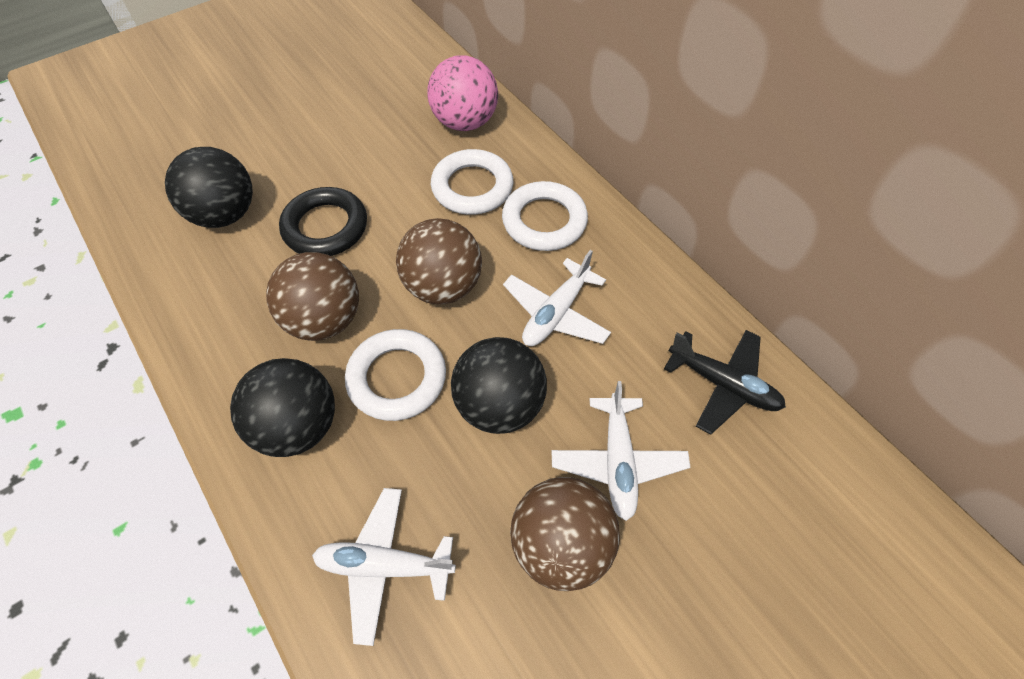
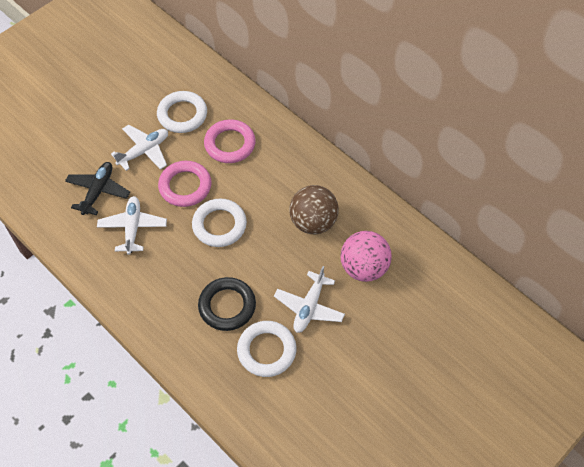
black ball: 3 -> 0
brown ball: 3 -> 1
pink ring: 0 -> 2

